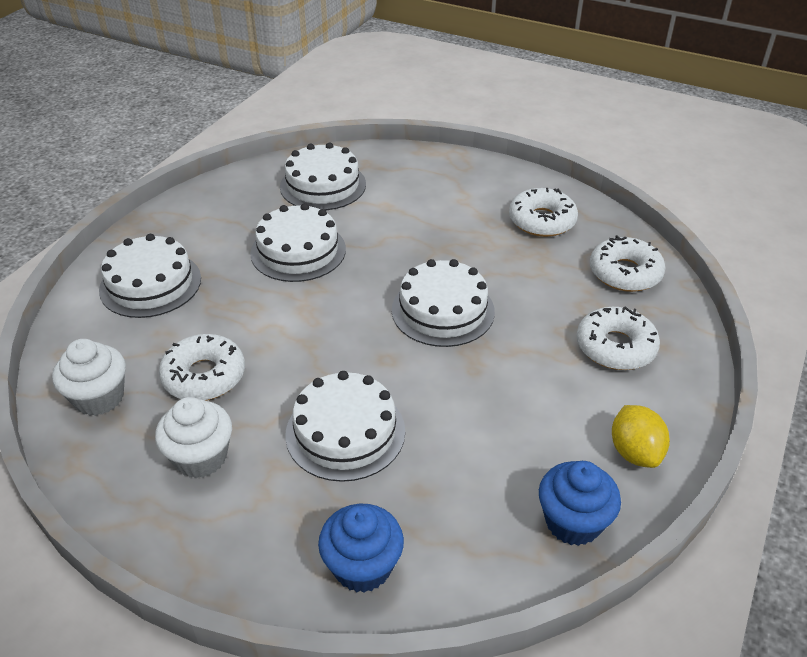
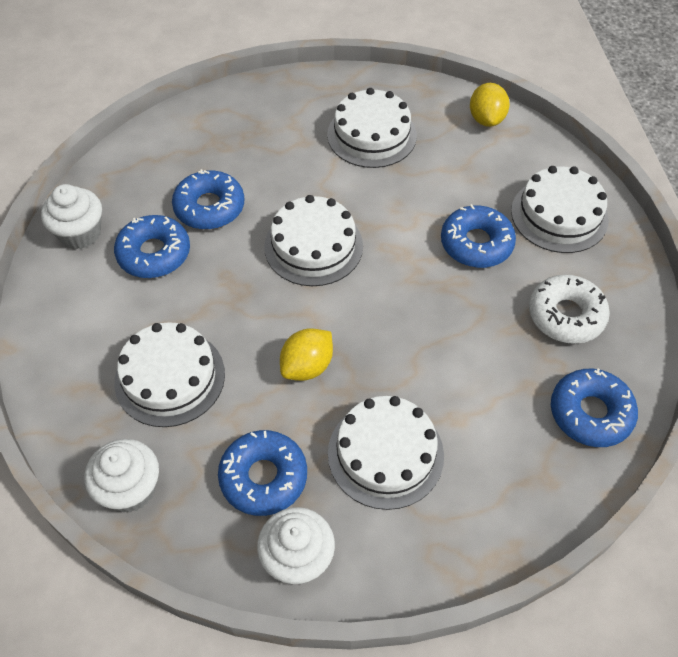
blue cupcake: 2 -> 0
blue donut: 0 -> 5
white cupcake: 2 -> 3
white donut: 4 -> 1
yellow lemon: 1 -> 2

